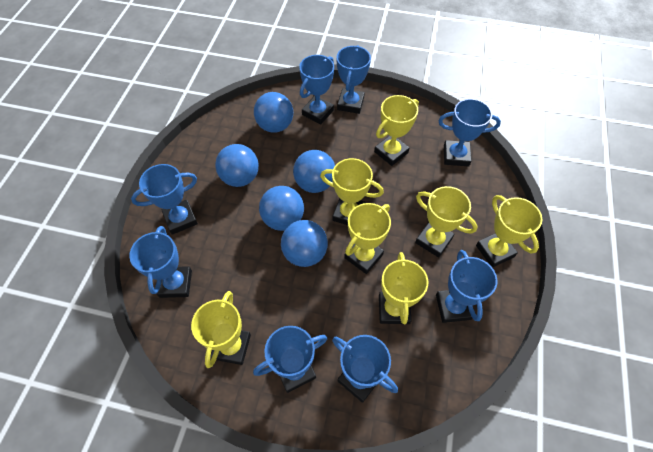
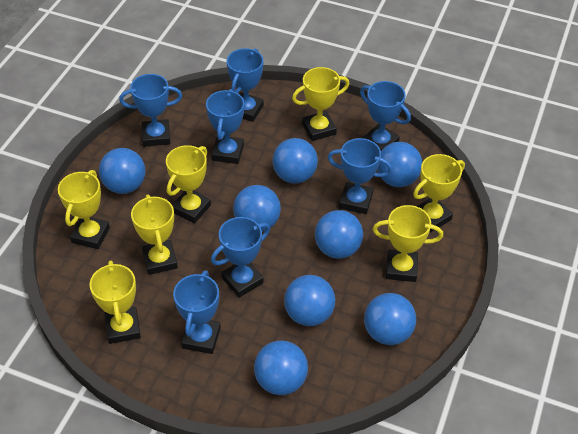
blue ball: 5 -> 8
blue trophy: 8 -> 7

